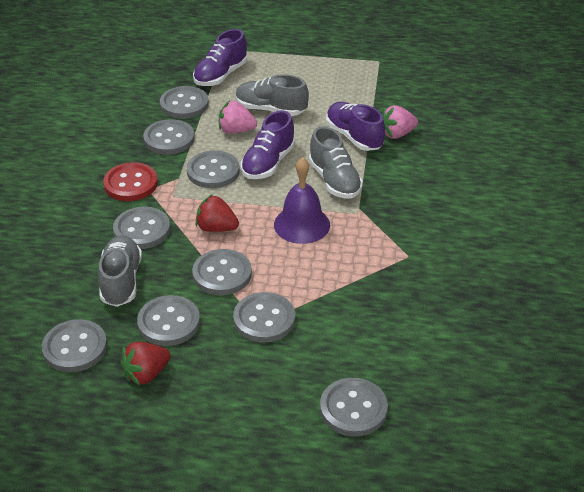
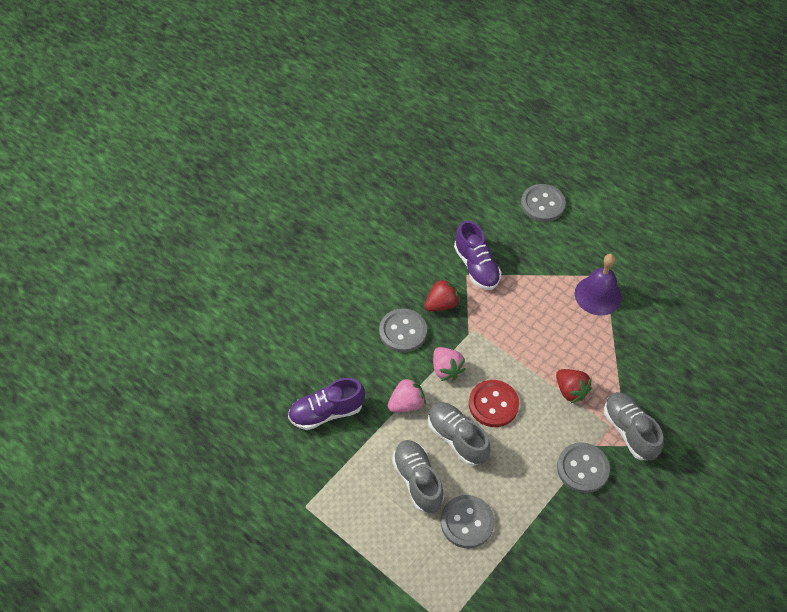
grey button: 9 -> 4
purple shoe: 3 -> 2

